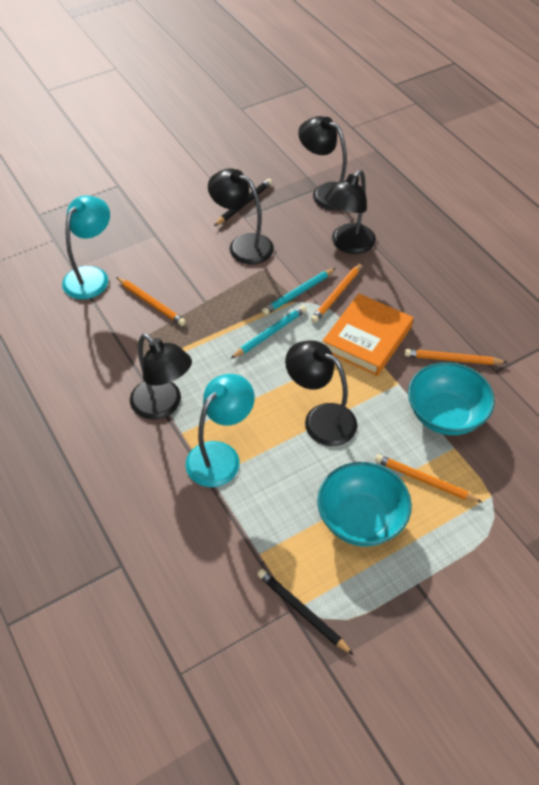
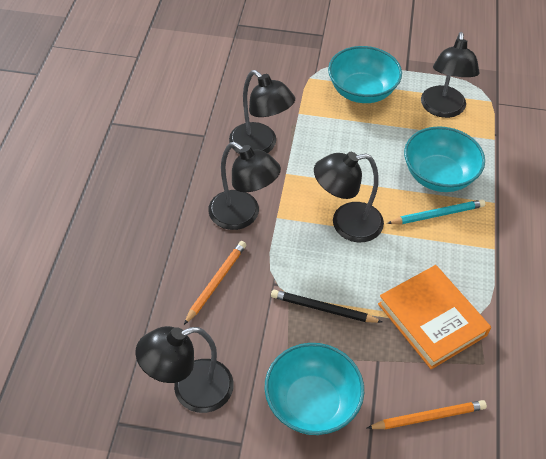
black pencil: 2 -> 1
orange pencil: 4 -> 2
turquoise bowl: 2 -> 3
turquoise lamp: 2 -> 0
turquoise pencil: 2 -> 1

